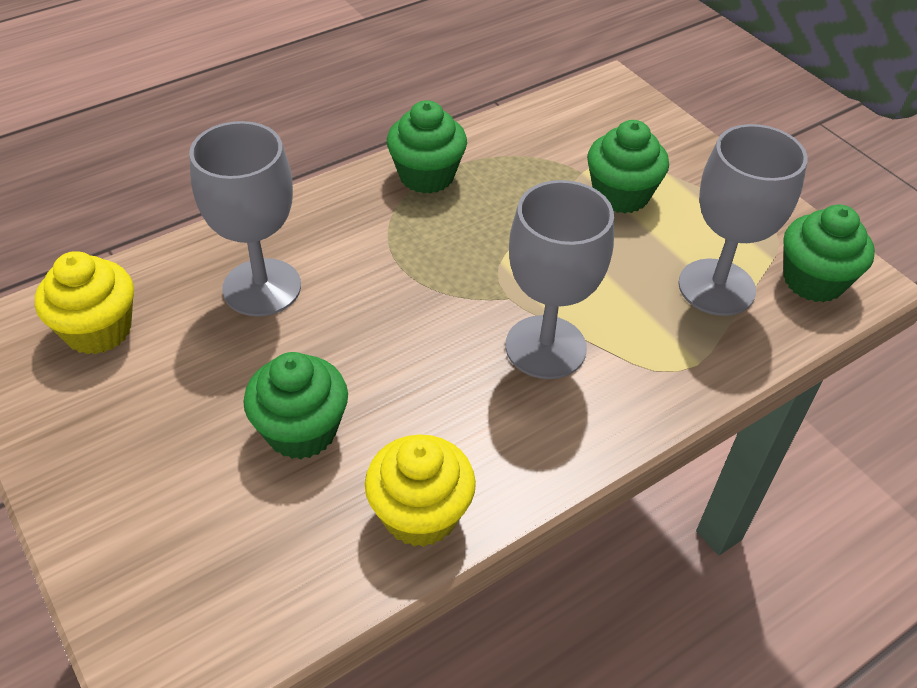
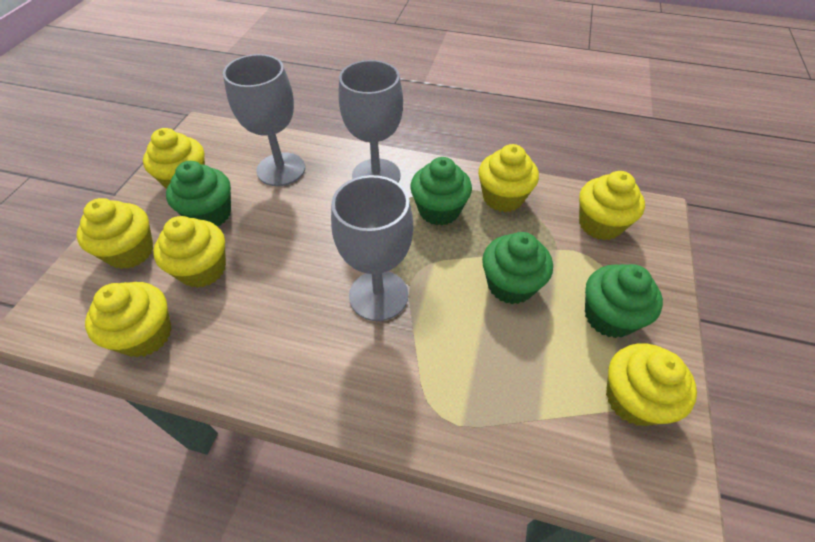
yellow cupcake: 2 -> 7

